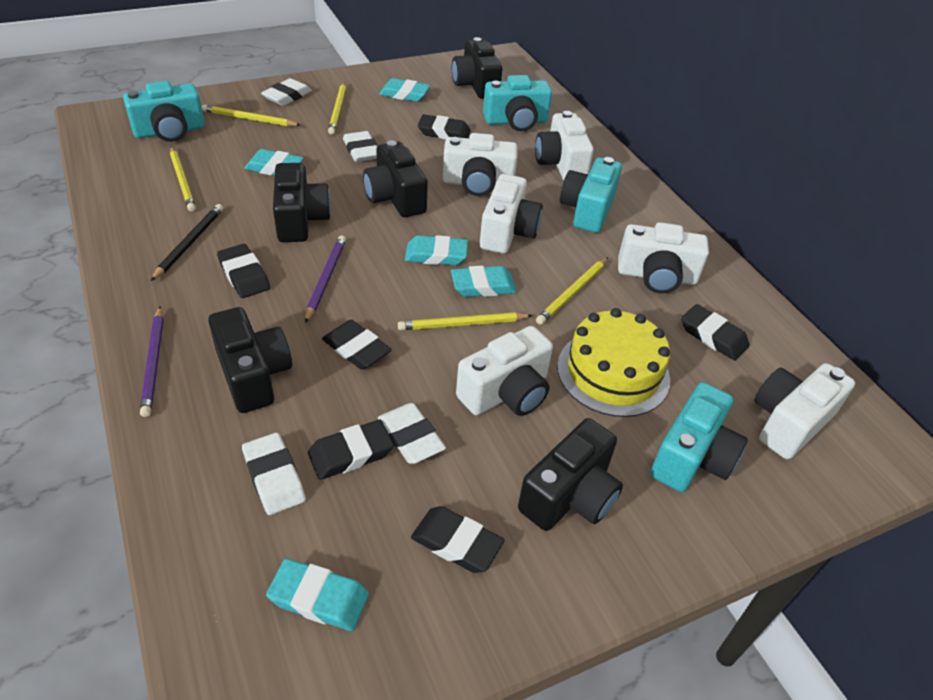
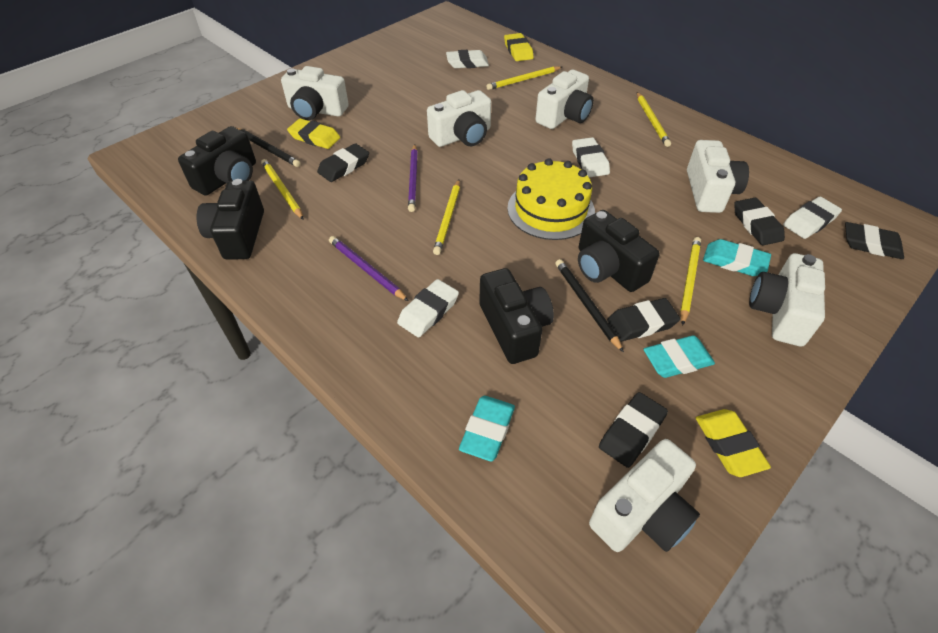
black camera: 5 -> 4
black eraser: 6 -> 5
black pencil: 1 -> 2
turquoise camera: 4 -> 0
turquoise eraser: 5 -> 3
yellow eraser: 0 -> 3

